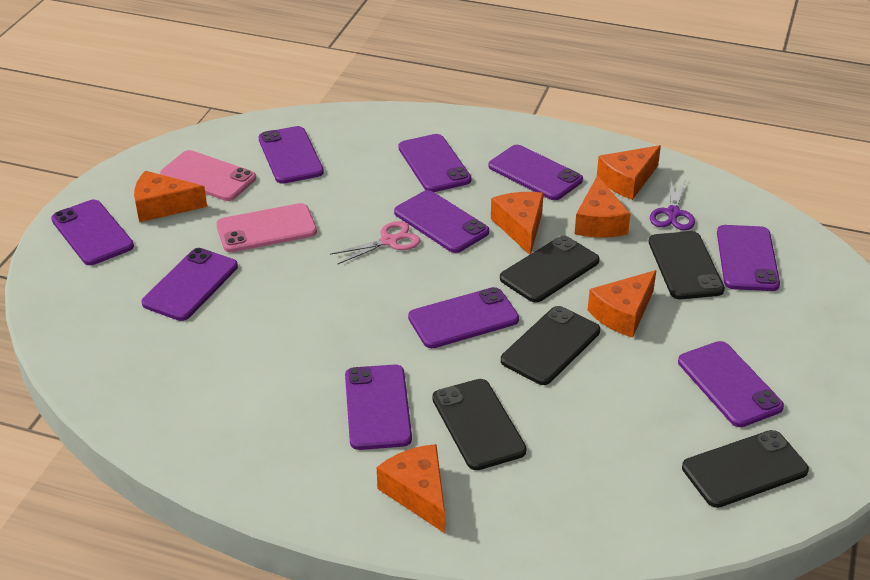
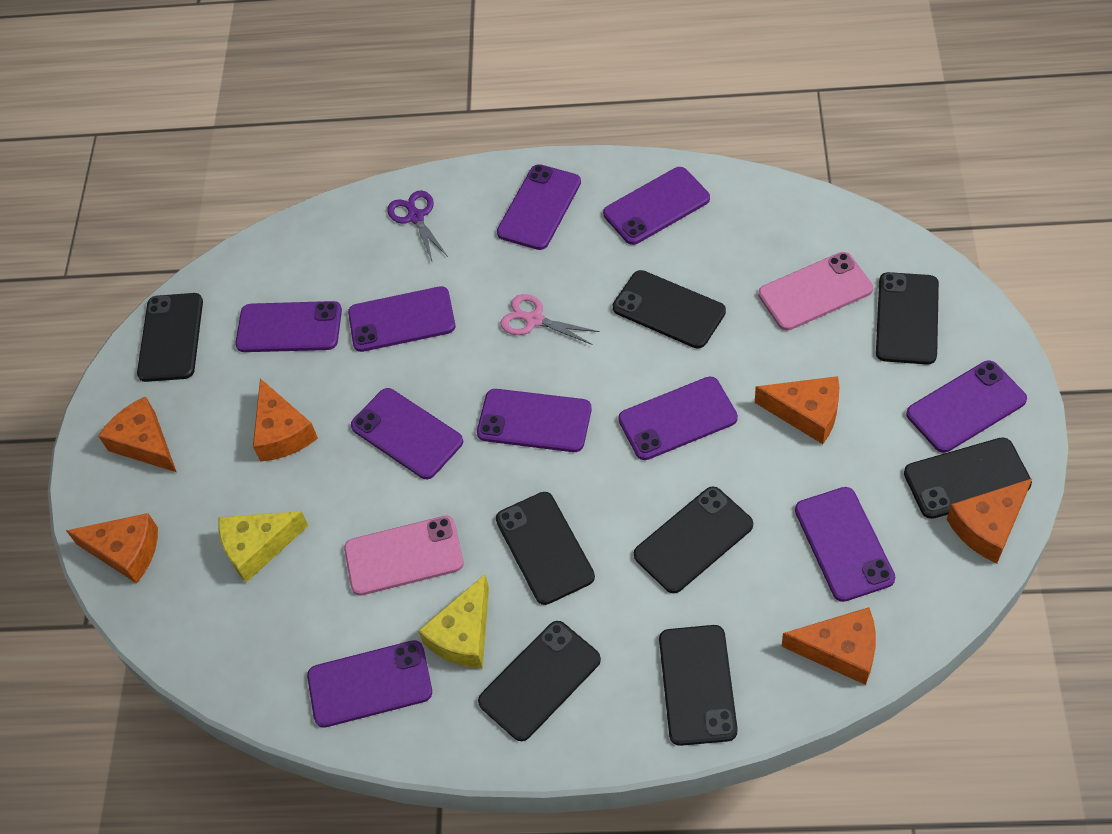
black phone: 5 -> 8
yellow cheese: 0 -> 2

